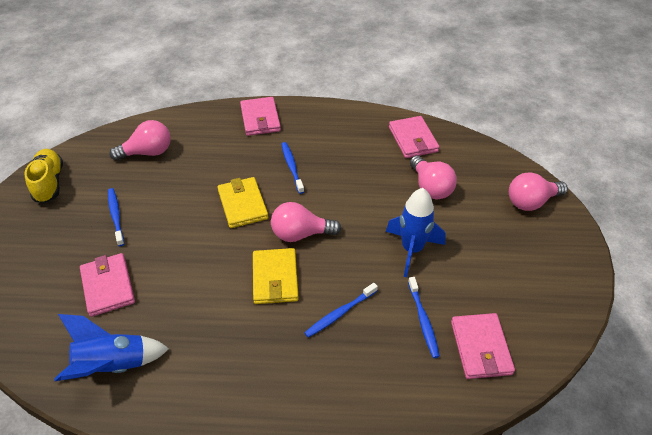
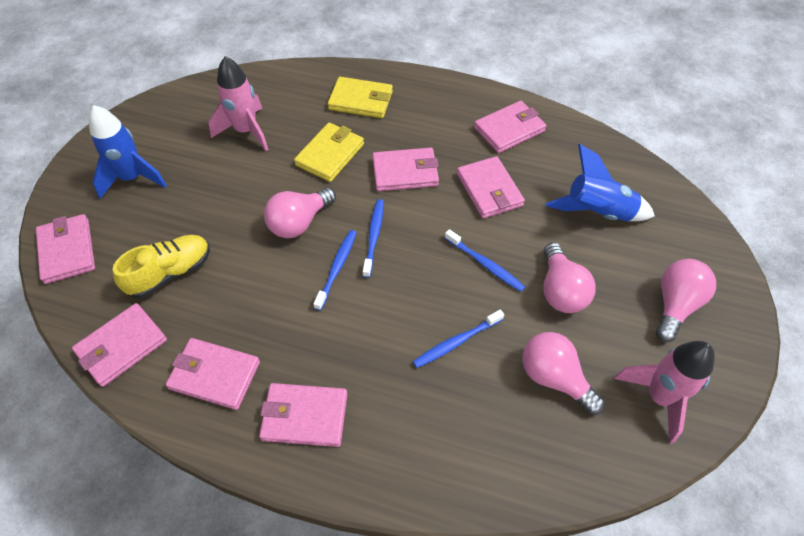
pink rocket: 0 -> 2
pink wallet: 4 -> 7

